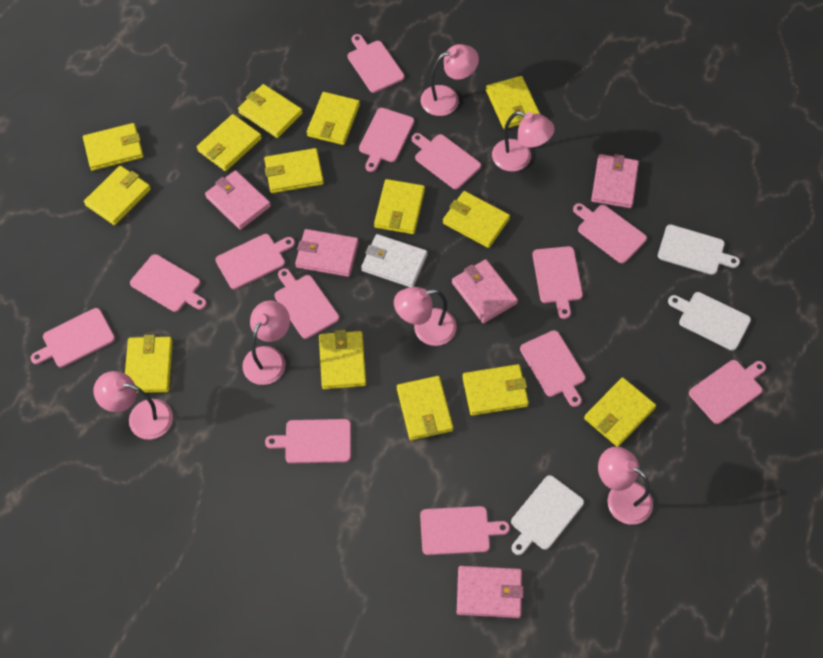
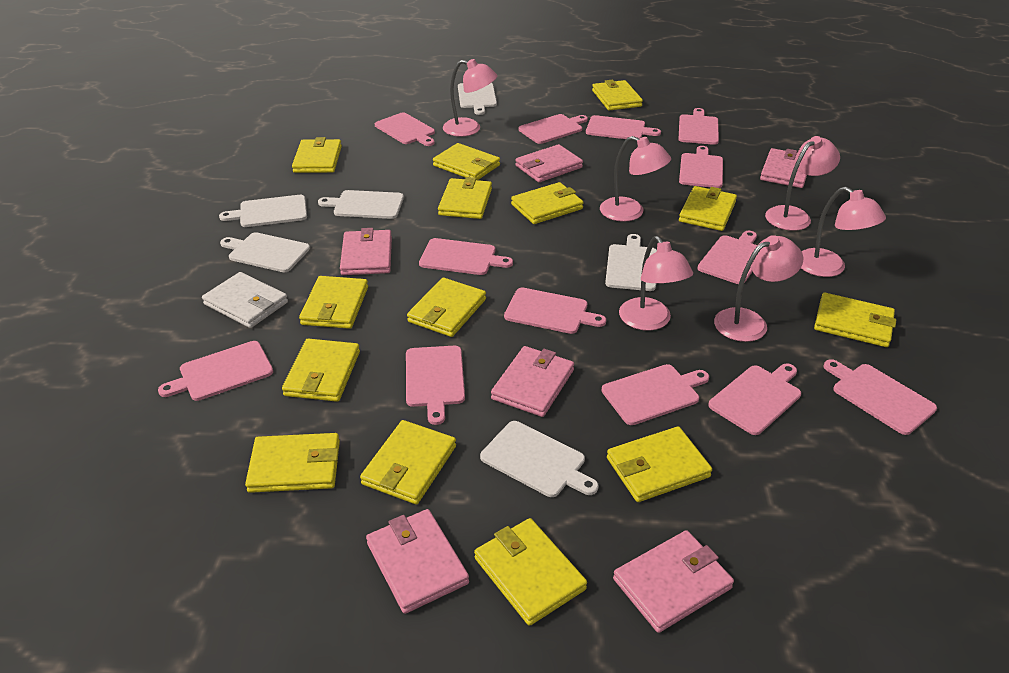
pink wallet: 5 -> 6
white cutting board: 3 -> 6

